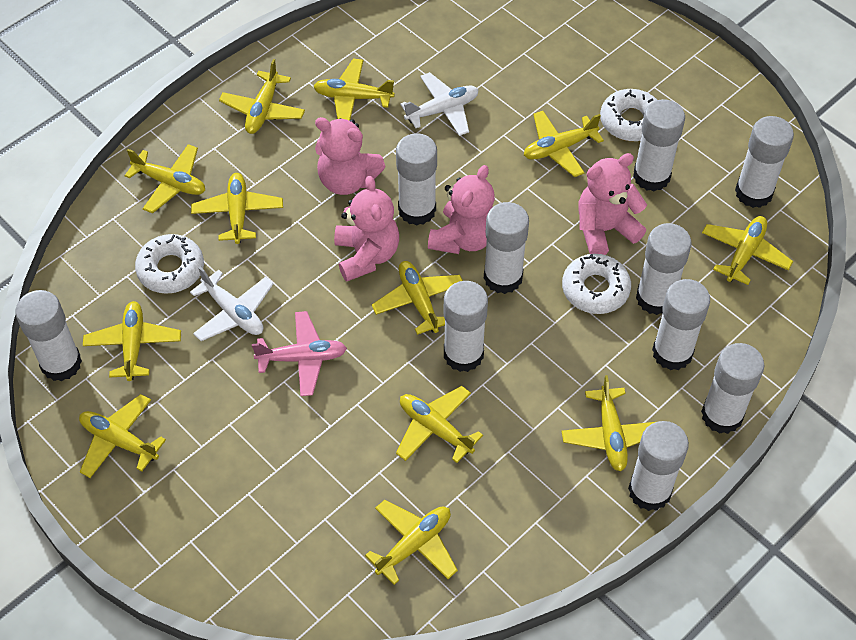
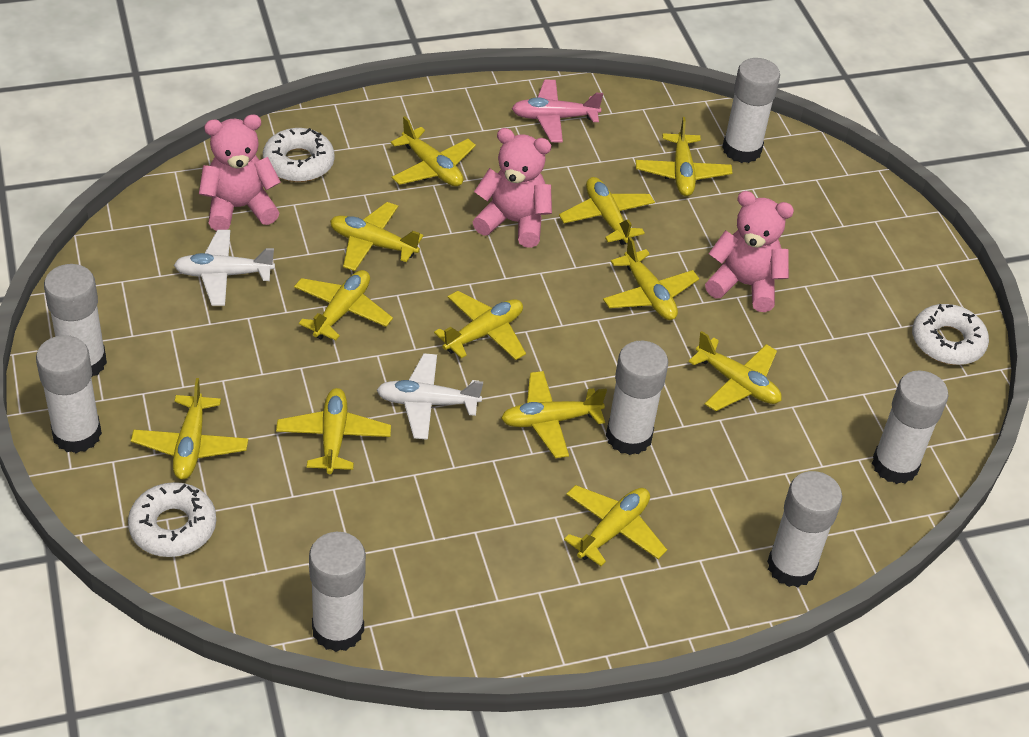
pink teddy bear: 4 -> 3
white glue stick: 10 -> 7

